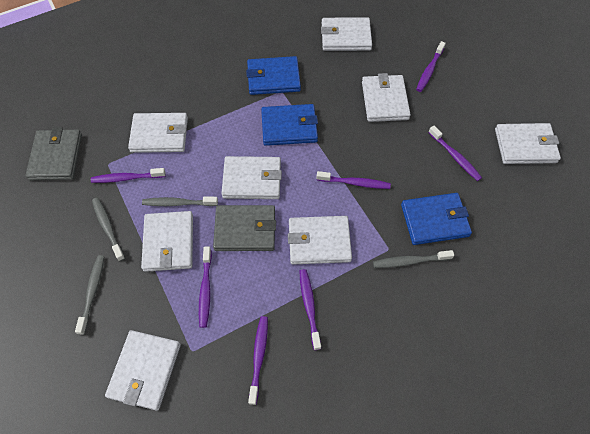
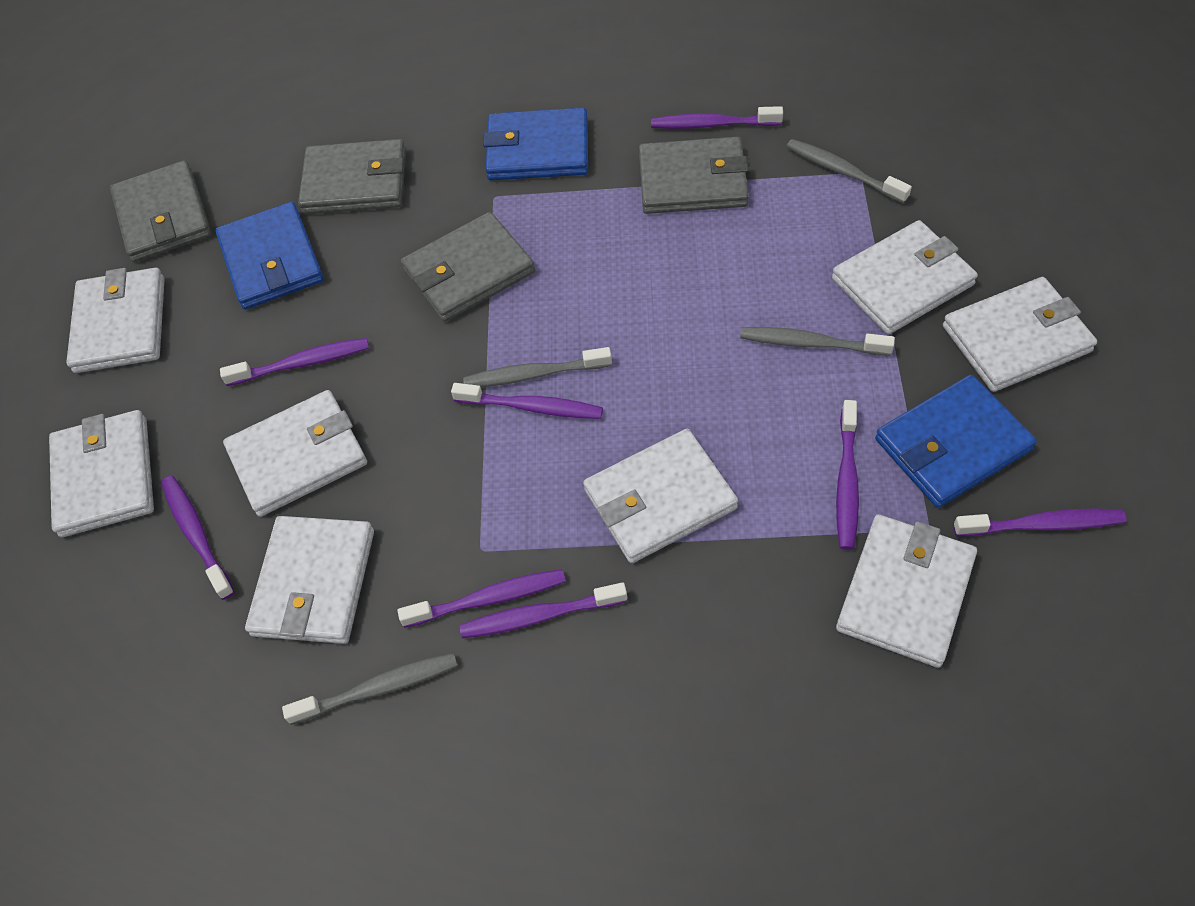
grey wallet: 2 -> 4
purple toothbrush: 7 -> 8

